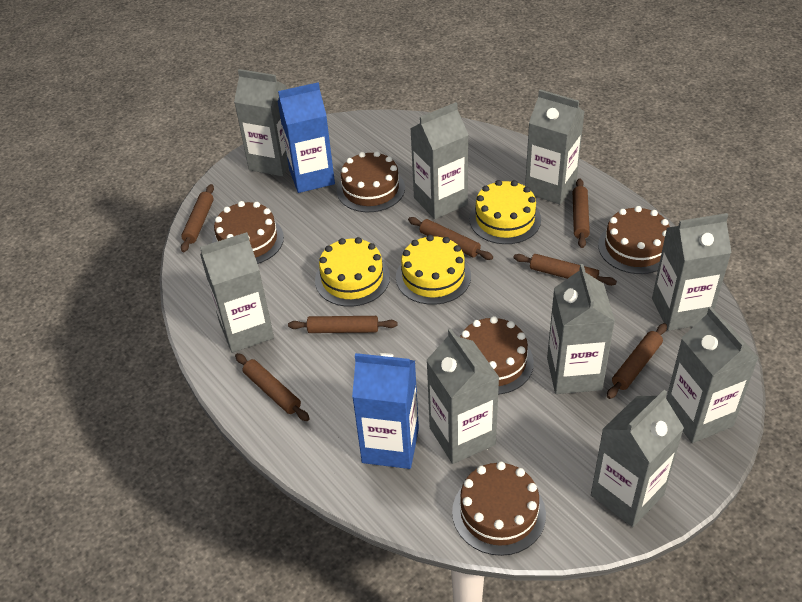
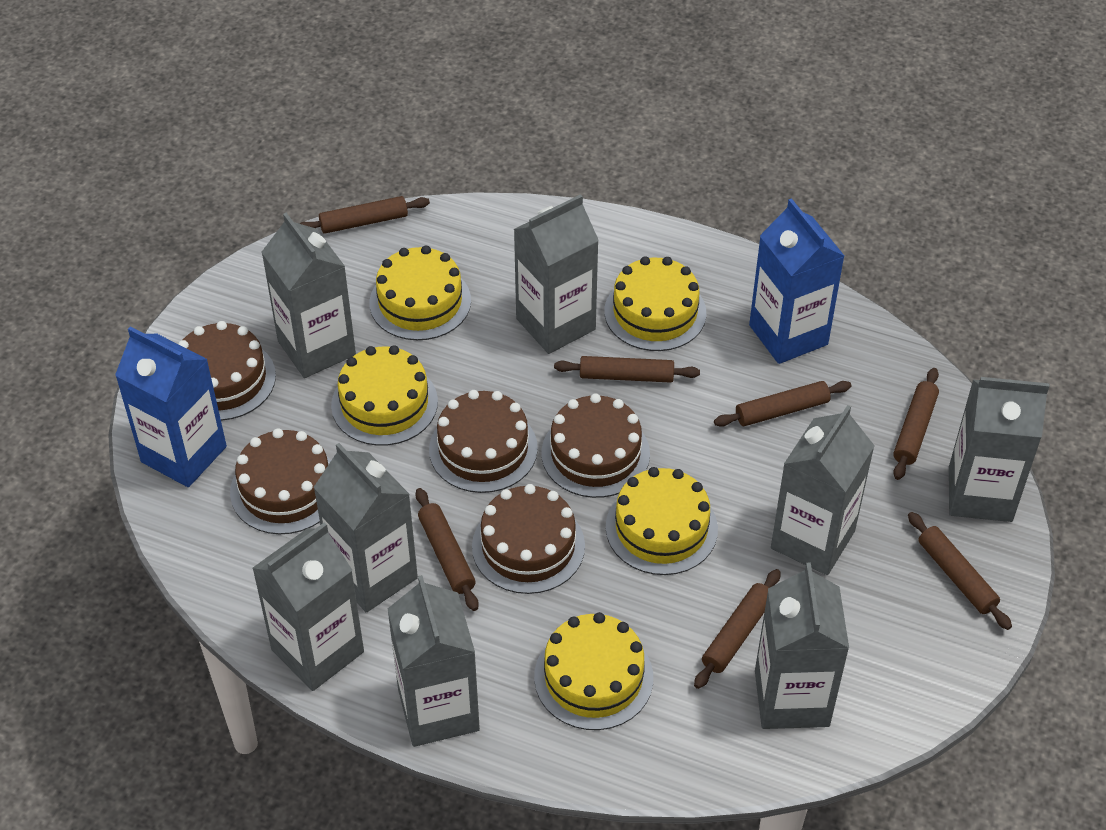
grey carton: 9 -> 8
yellow cake: 3 -> 5

